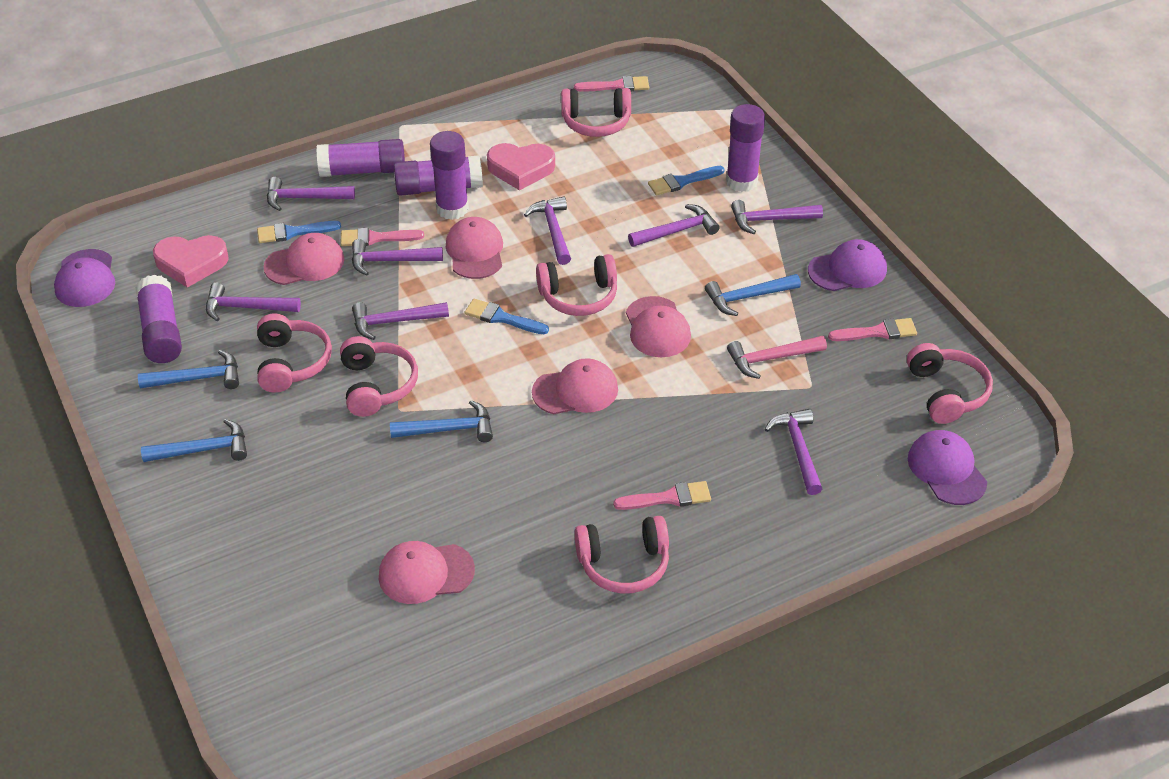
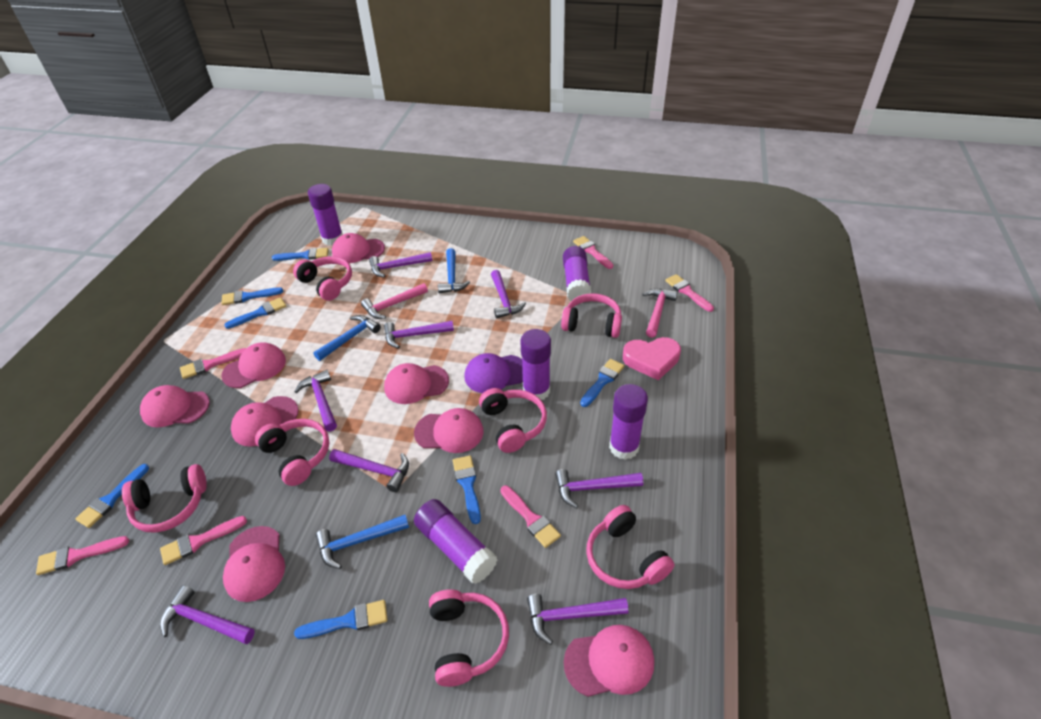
blue brush: 3 -> 7
blue hammer: 4 -> 3
pink brush: 4 -> 6
pink cap: 5 -> 8
pink hammer: 1 -> 2
pink headphones: 6 -> 7
pink heart: 2 -> 1
purple cap: 3 -> 1

